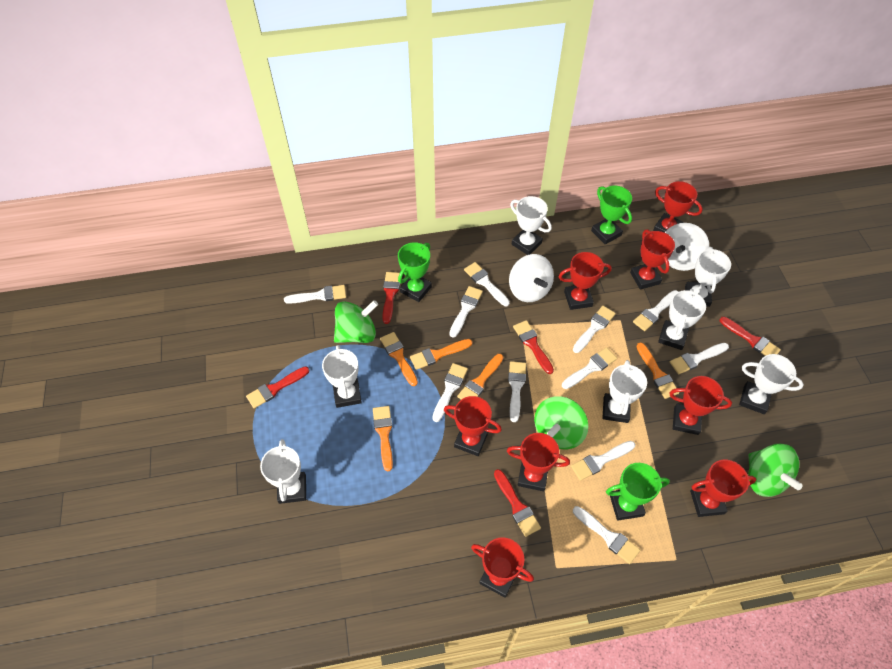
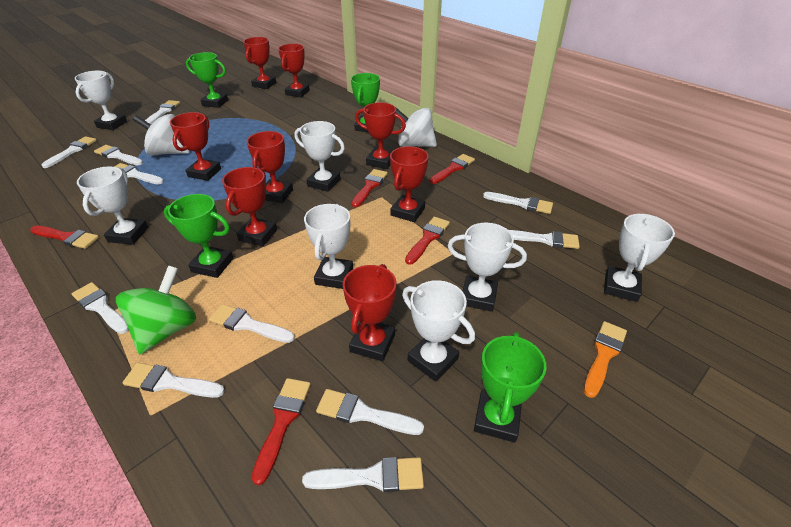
green spinning top: 3 -> 1
green trophy: 3 -> 4
orange brush: 5 -> 1

